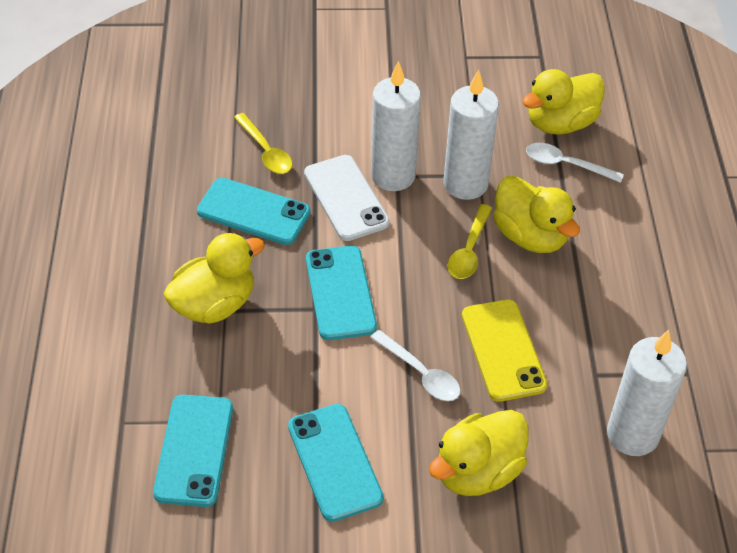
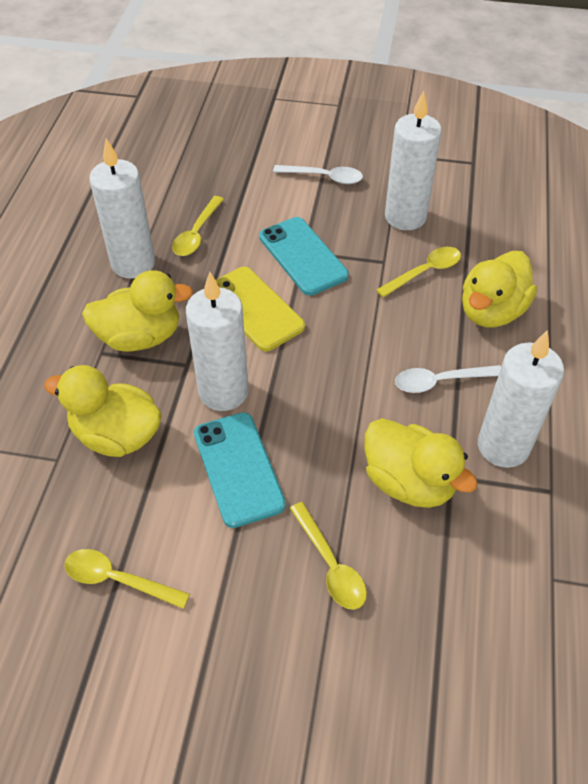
turquoise phone: 4 -> 2
white candle: 3 -> 4
white phone: 1 -> 0
yellow spoon: 2 -> 4

